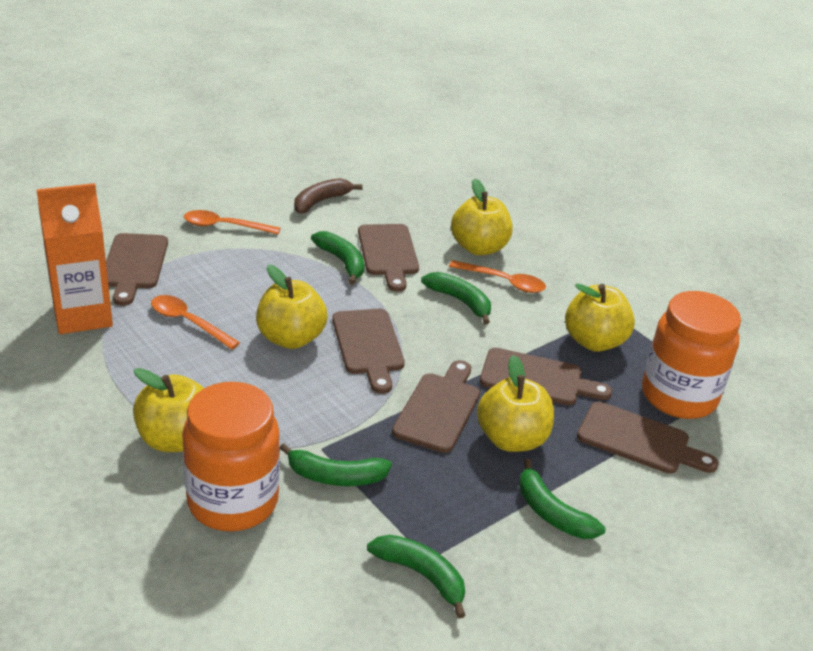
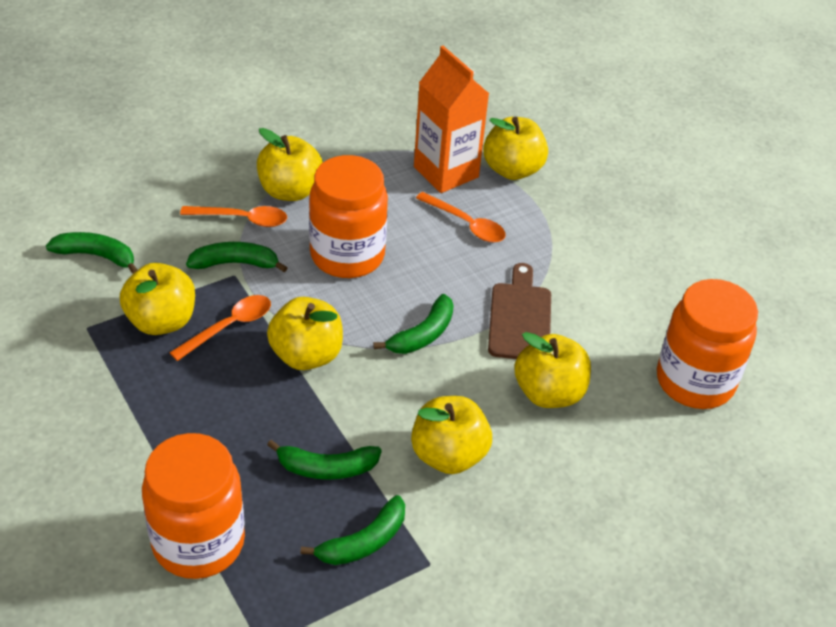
brown banana: 1 -> 0
brown cutting board: 6 -> 1
orange jar: 2 -> 3
yellow apple: 5 -> 6

